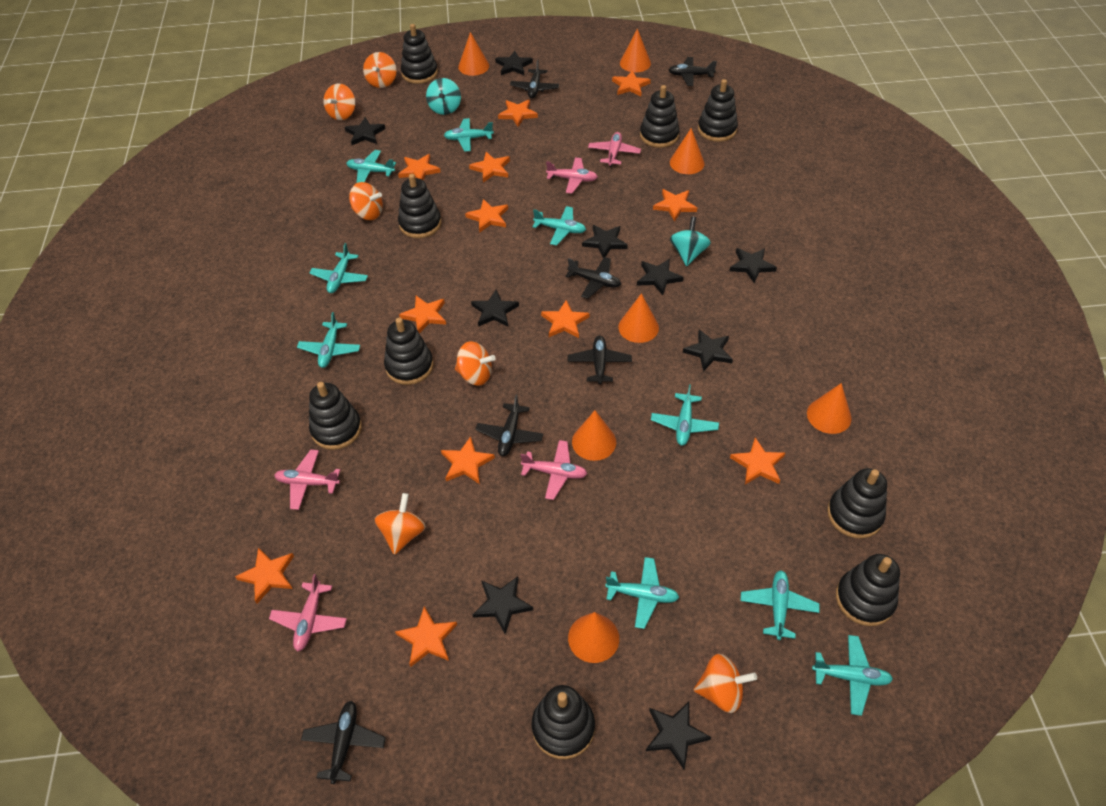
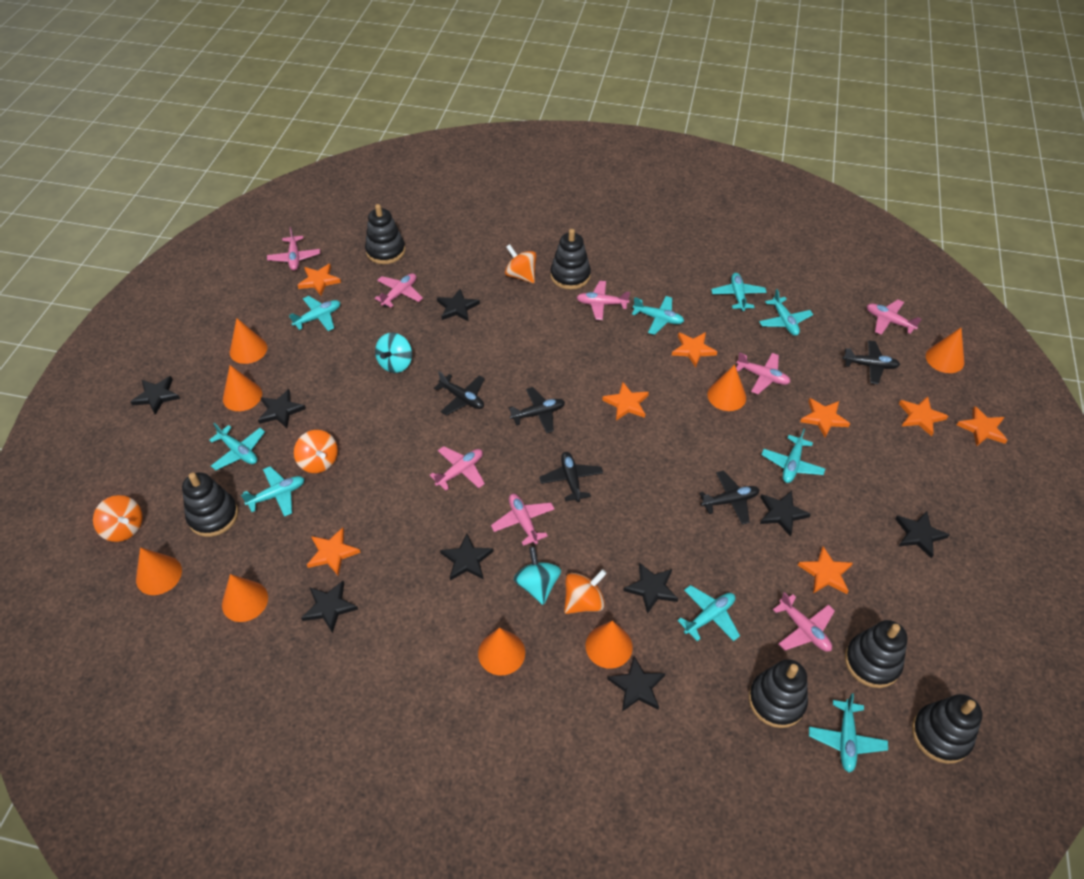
black plane: 6 -> 5
black stacking toy: 9 -> 6
orange cone: 7 -> 8
orange spinning top: 6 -> 4
orange star: 12 -> 8
pink plane: 5 -> 8

